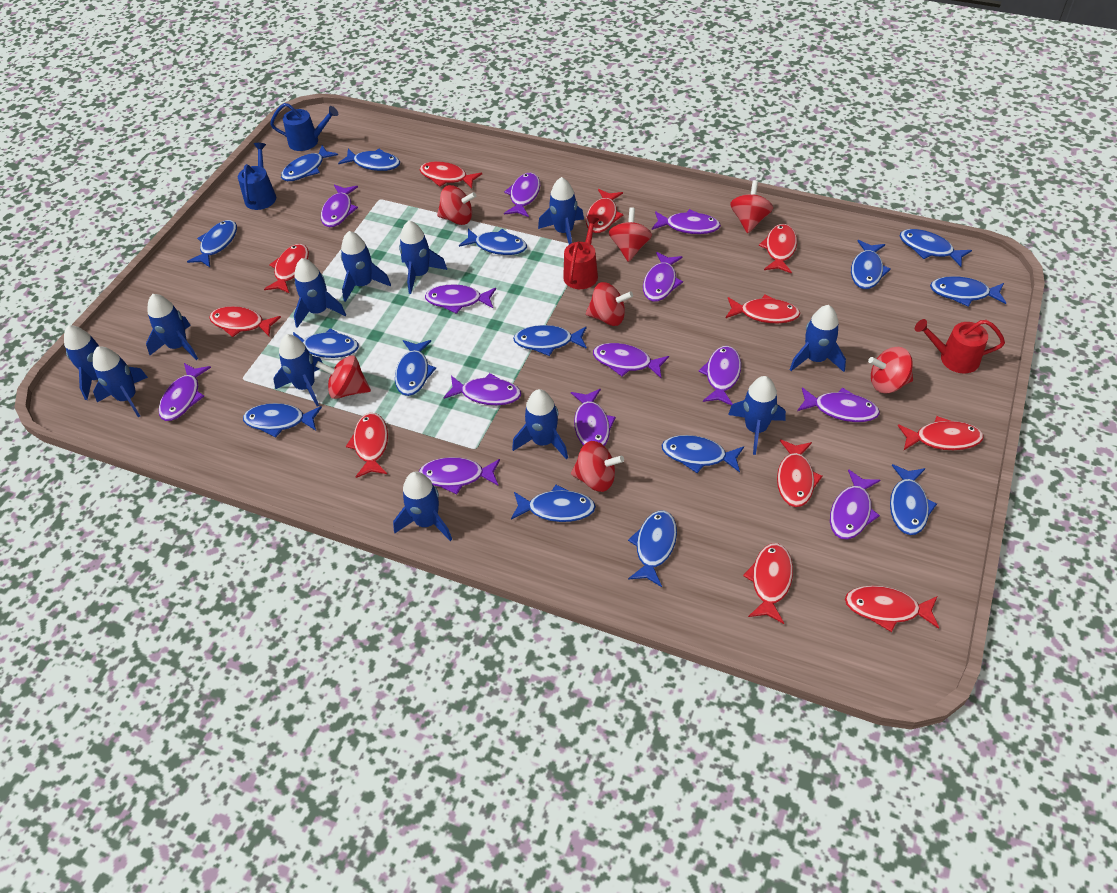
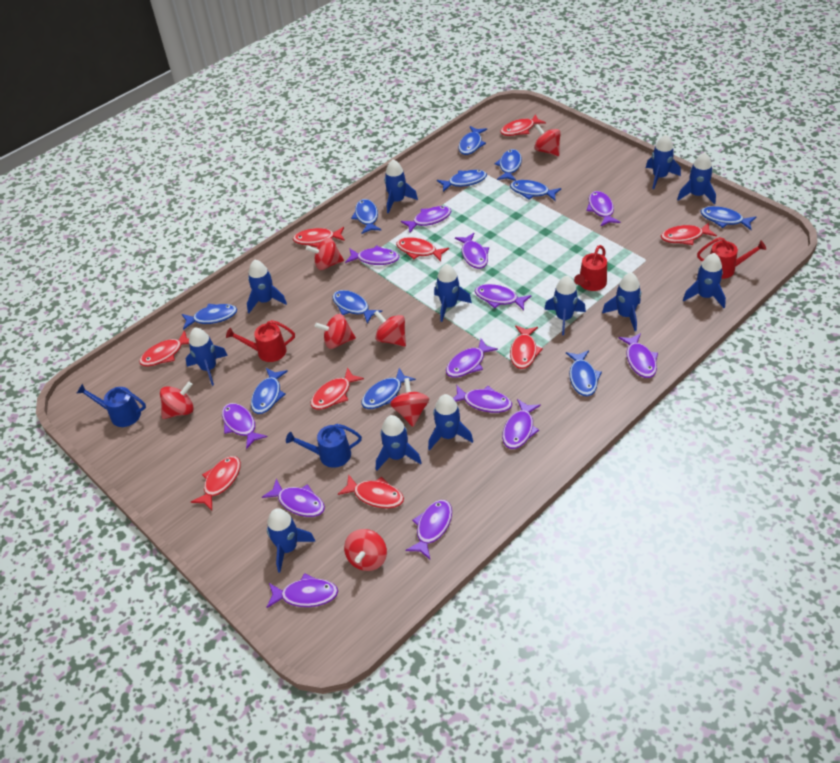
blue fish: 15 -> 11
red fish: 11 -> 9
red watering can: 2 -> 3

